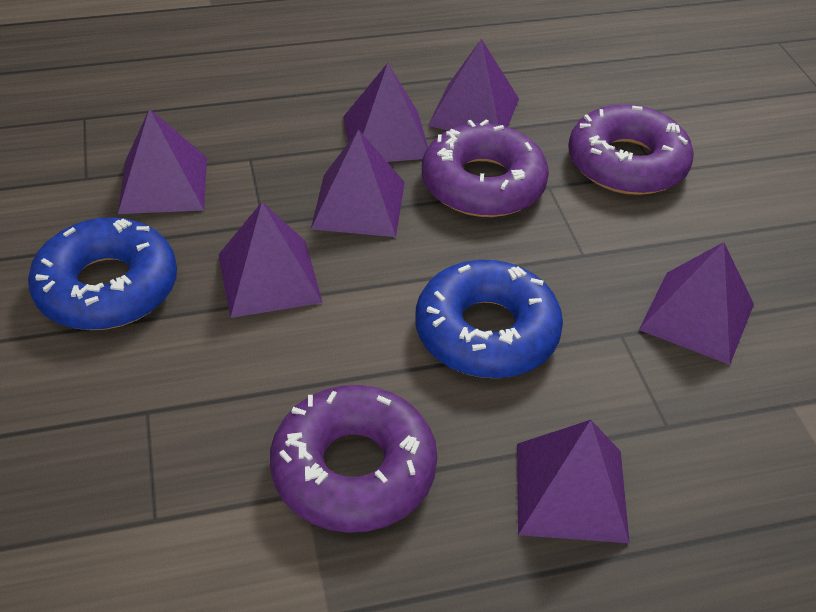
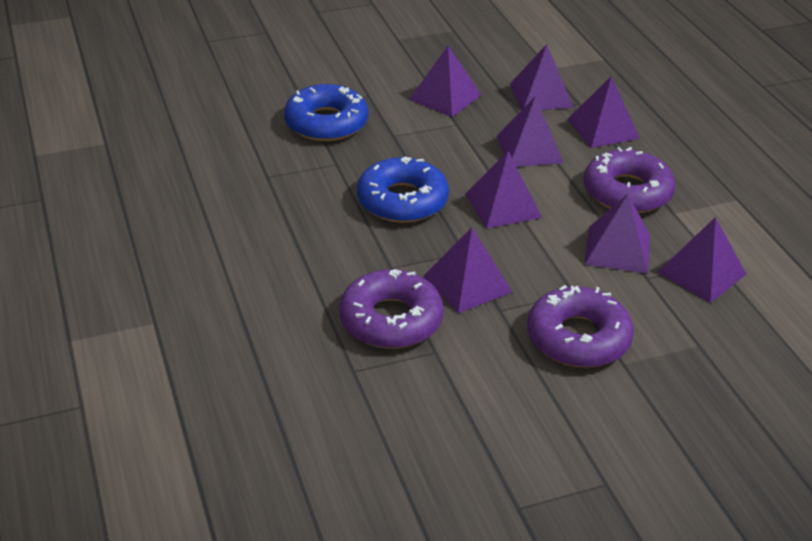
purple pyramid: 7 -> 8

